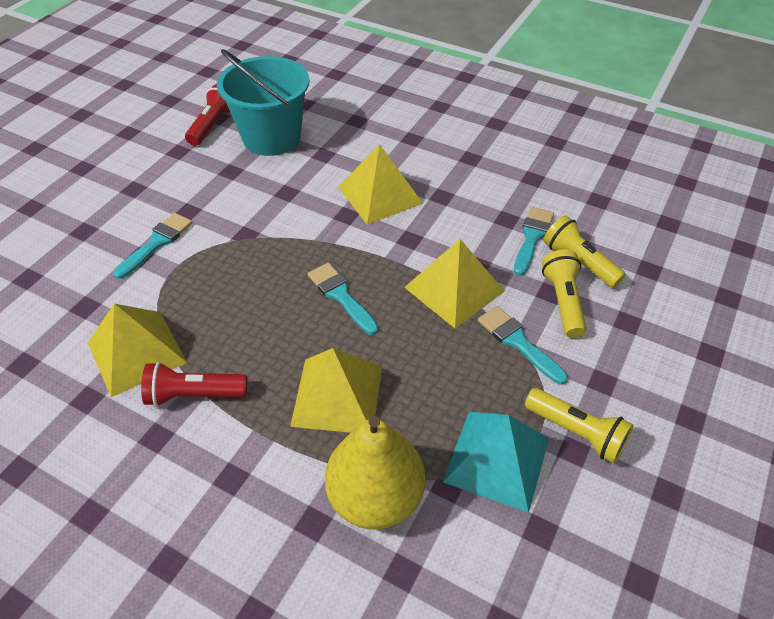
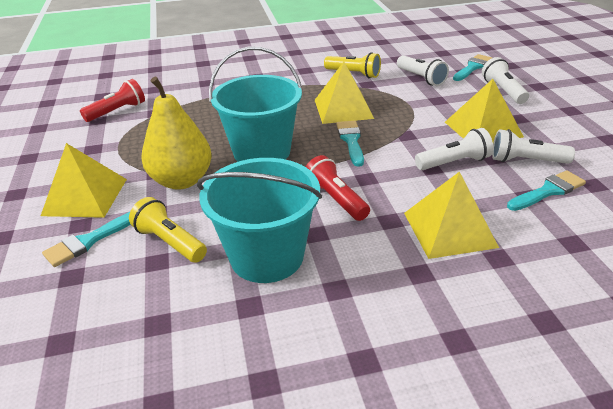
turquoise bucket: 1 -> 2
turquoise pyramid: 1 -> 0
white flashlight: 0 -> 4
yellow flashlight: 3 -> 2

